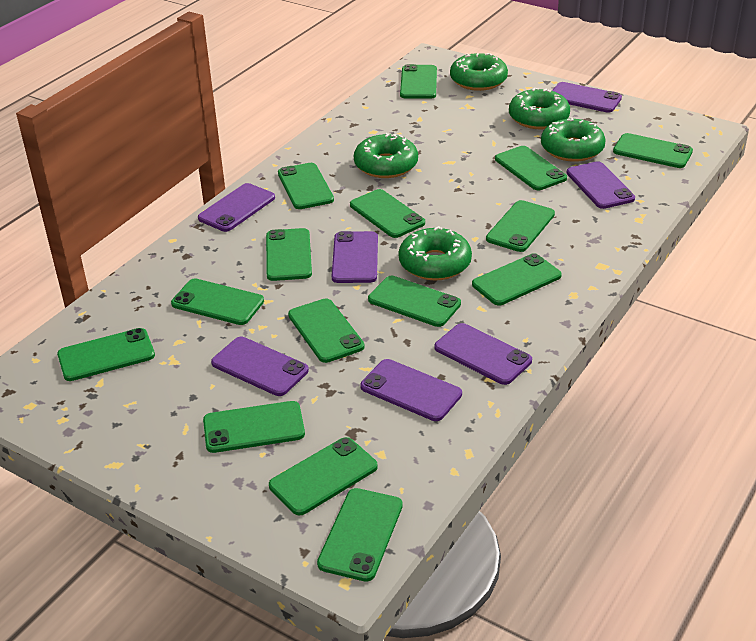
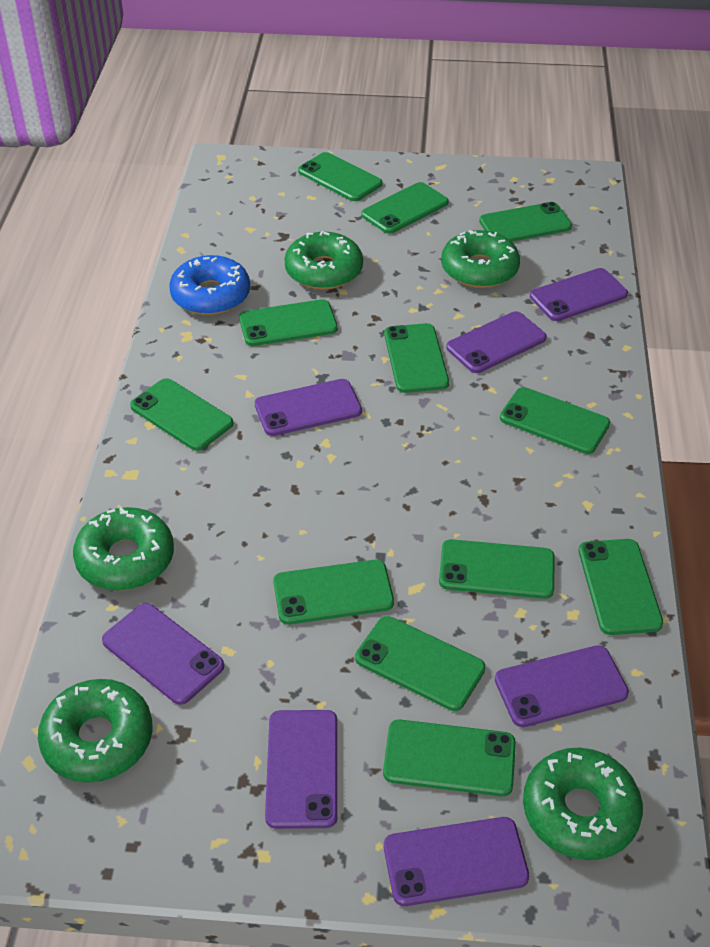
blue donut: 0 -> 1
green phone: 15 -> 12

